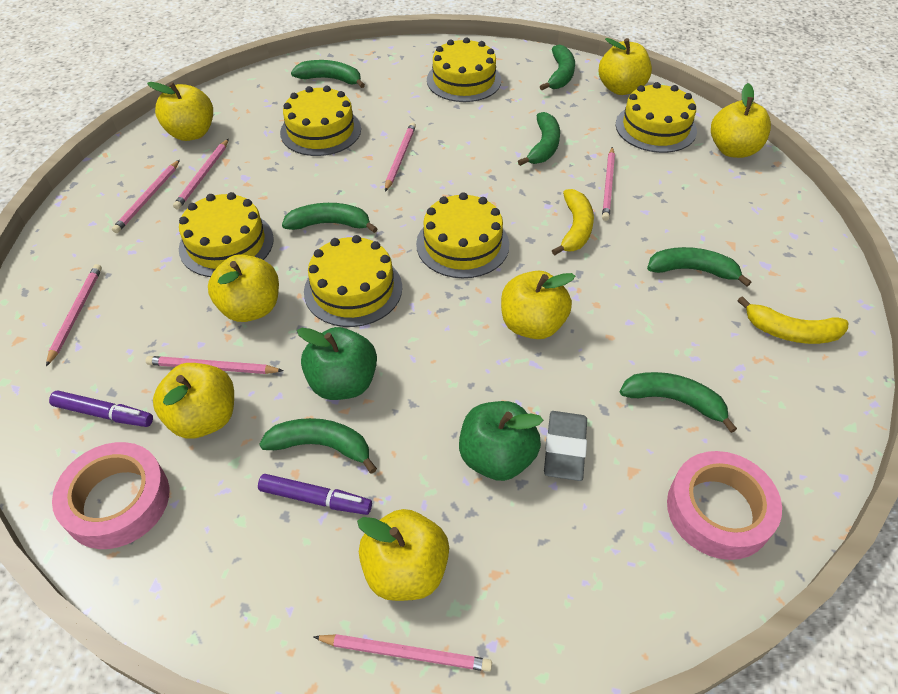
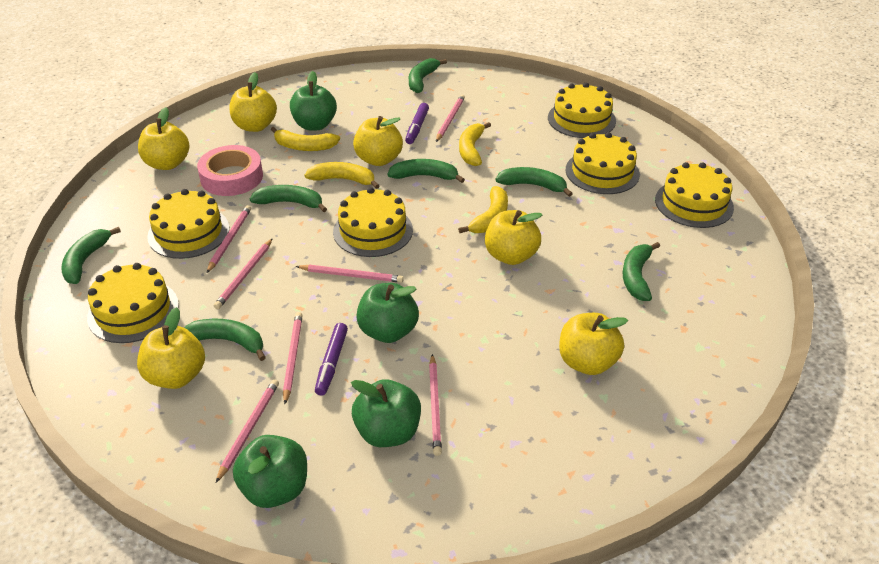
green apple: 2 -> 4
grey eraser: 1 -> 0
pink tape: 2 -> 1
yellow apple: 7 -> 6
yellow banana: 2 -> 4

